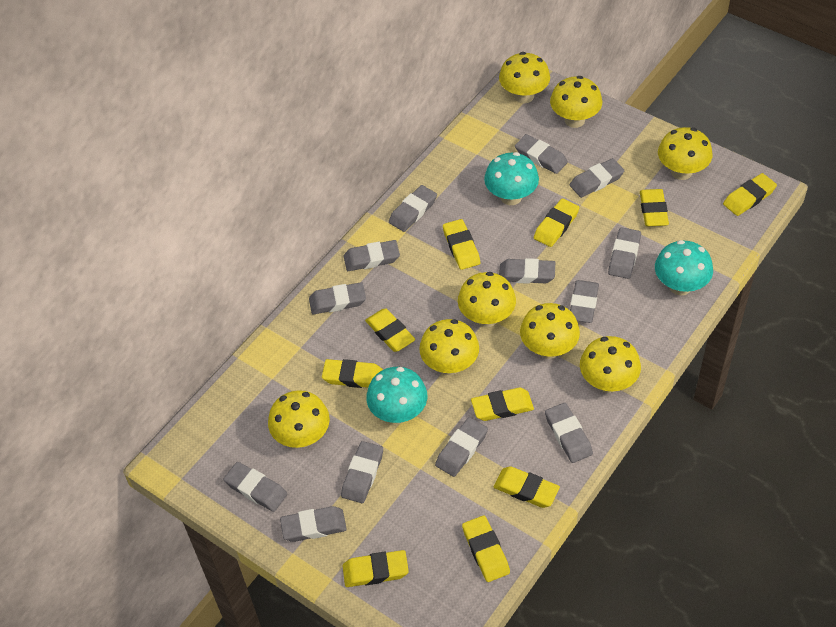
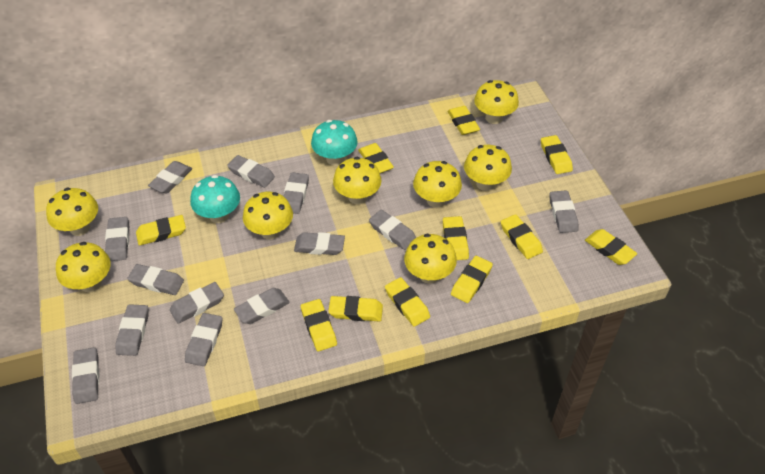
turquoise mushroom: 3 -> 2
yellow eraser: 10 -> 11

